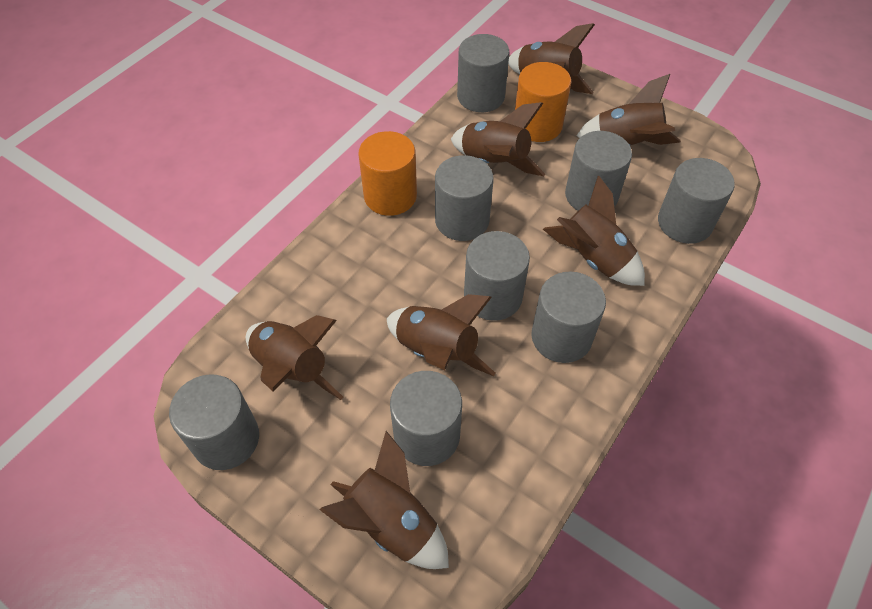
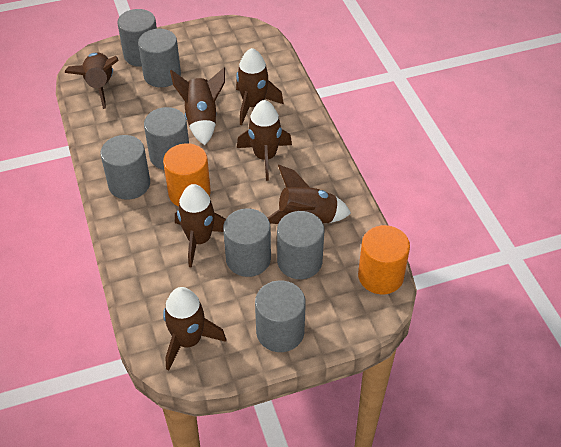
grey cylinder: 8 -> 7

